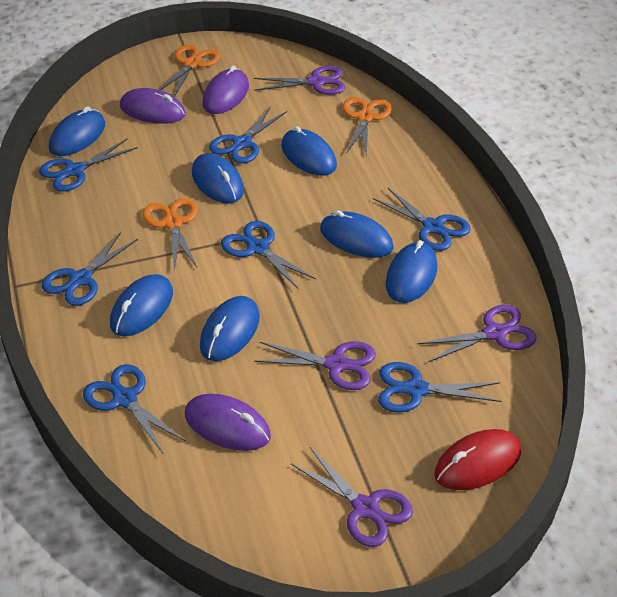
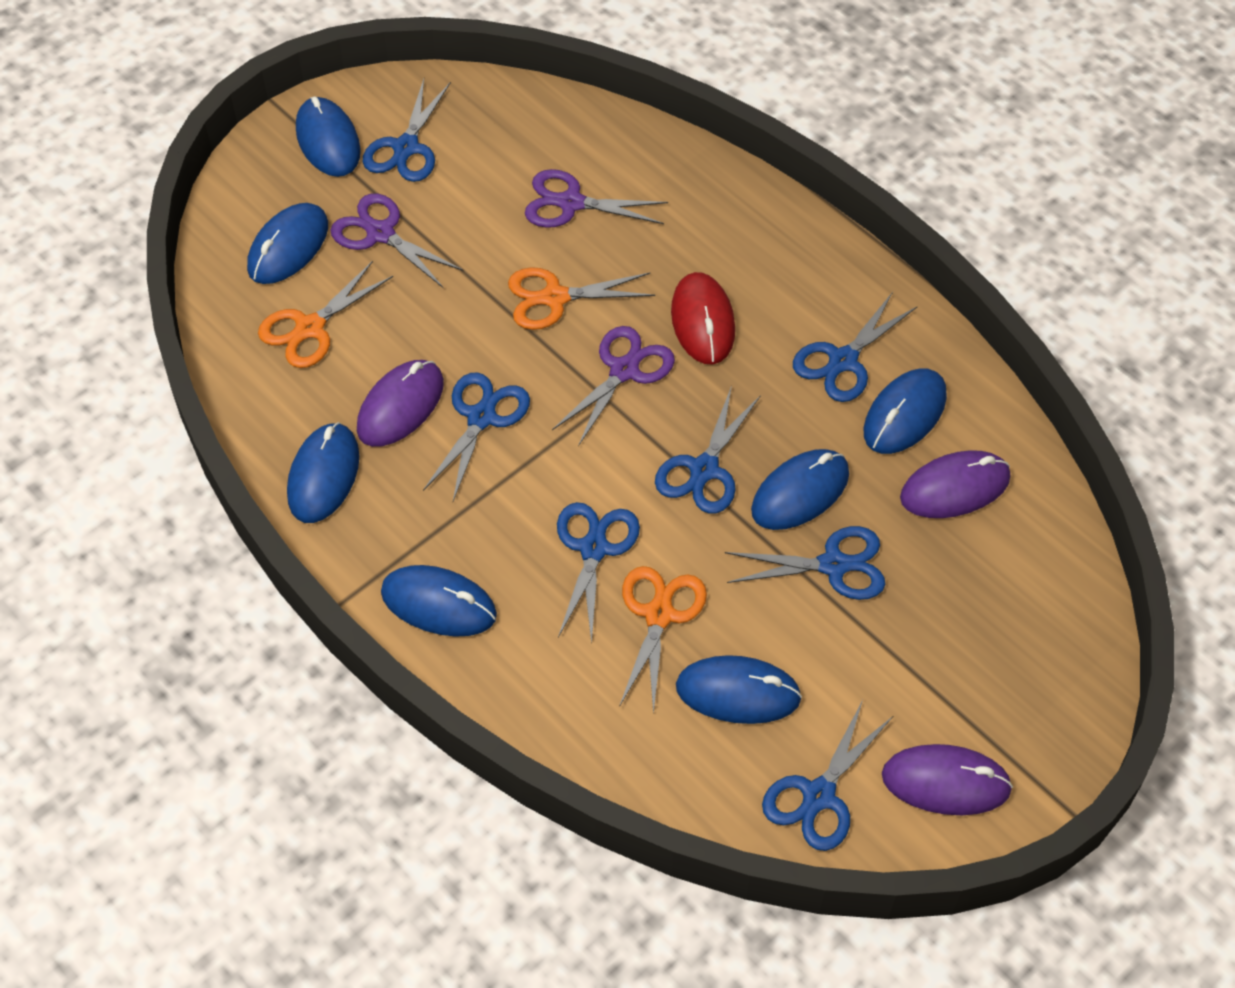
purple scissors: 4 -> 3

